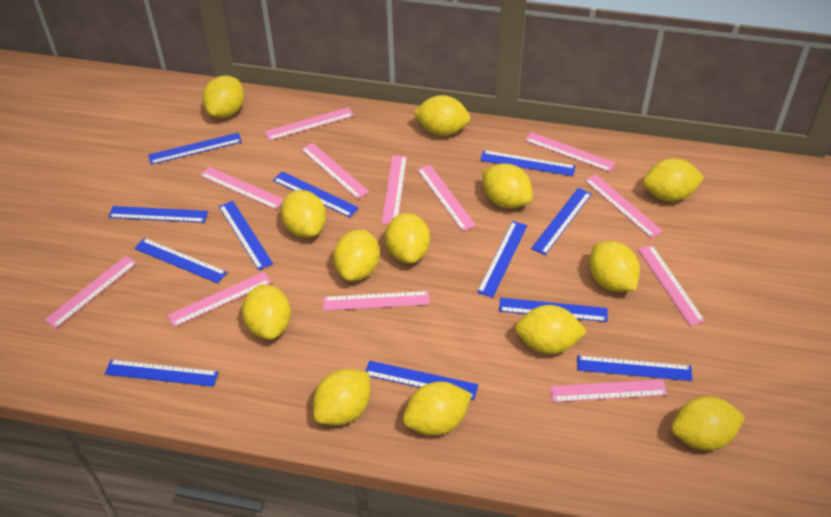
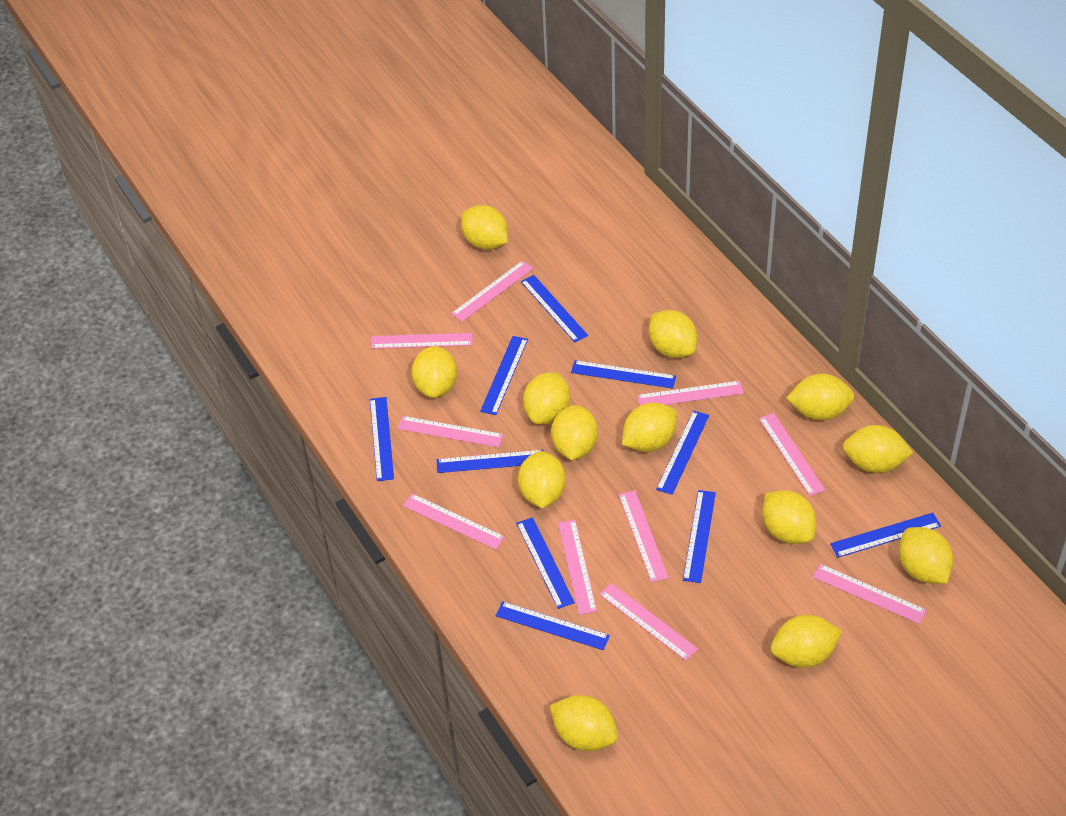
blue ruler: 12 -> 10
pink ruler: 12 -> 10

